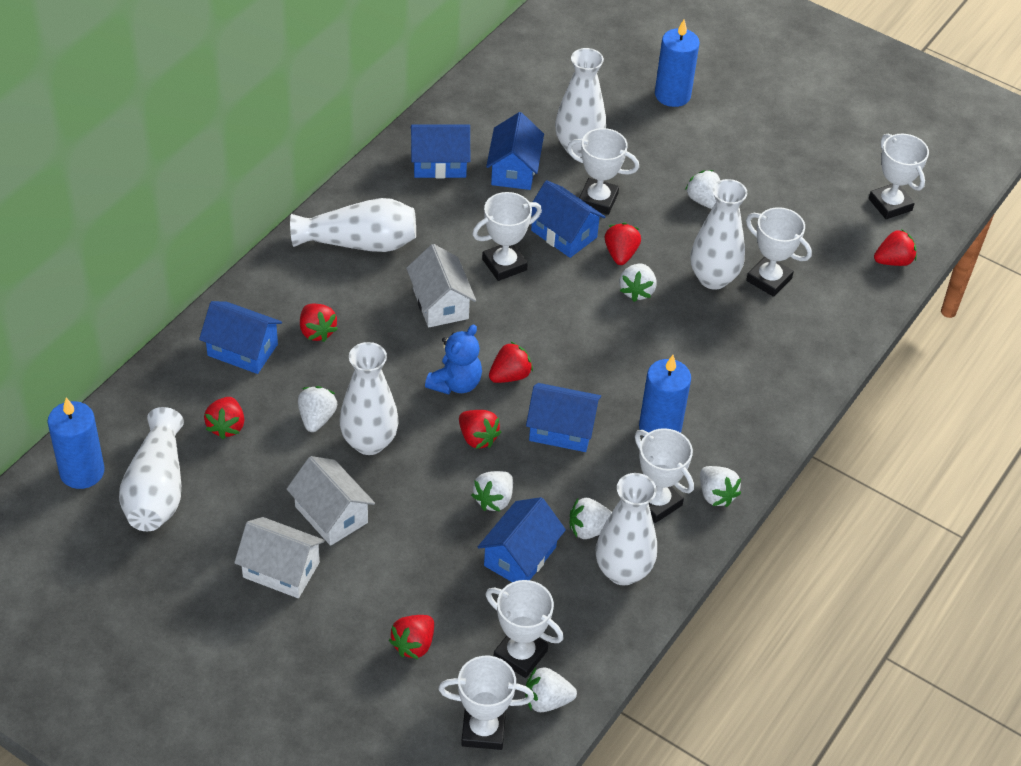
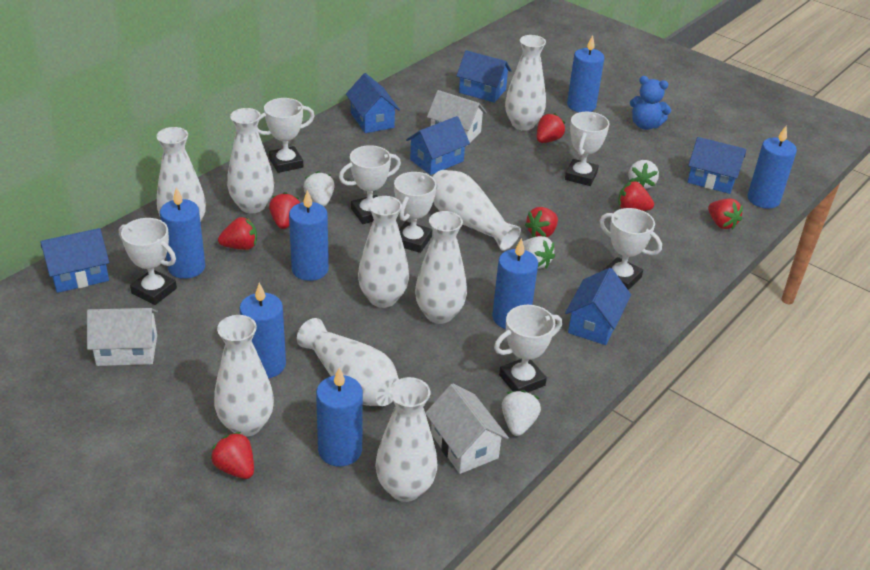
blue candle: 3 -> 7
white strawberry: 7 -> 4
white vase: 6 -> 9

